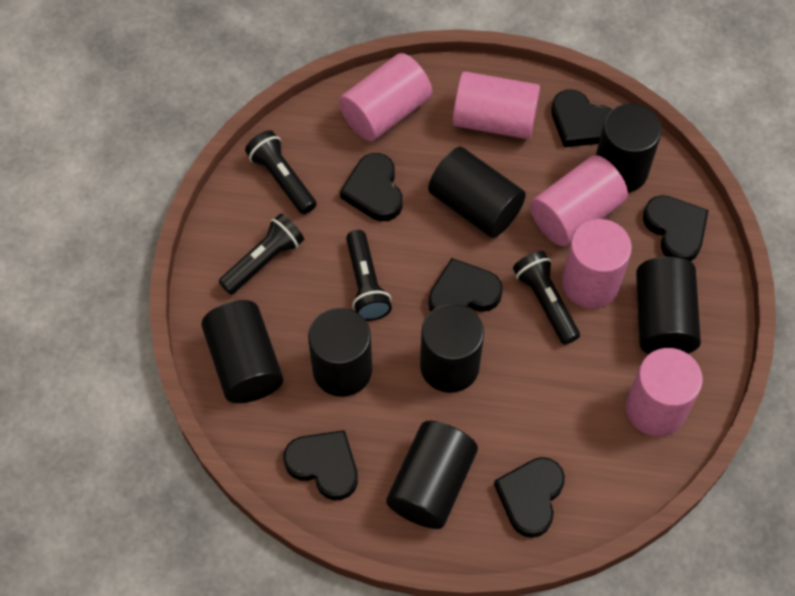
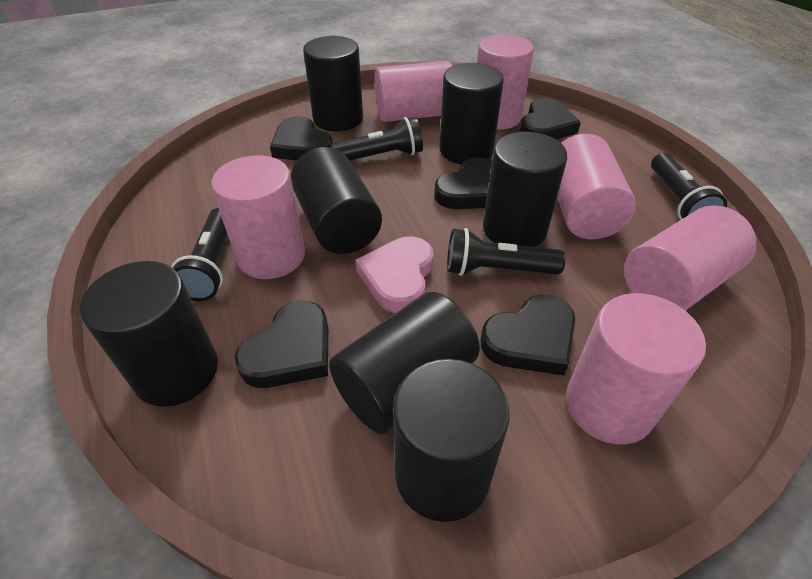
black heart: 6 -> 5
pink cylinder: 5 -> 6
pink heart: 0 -> 1

